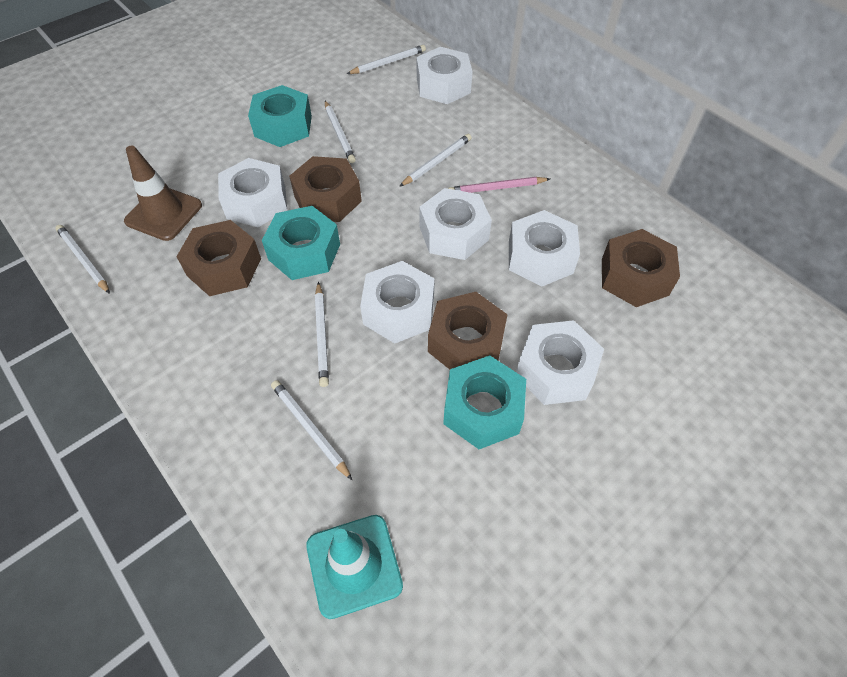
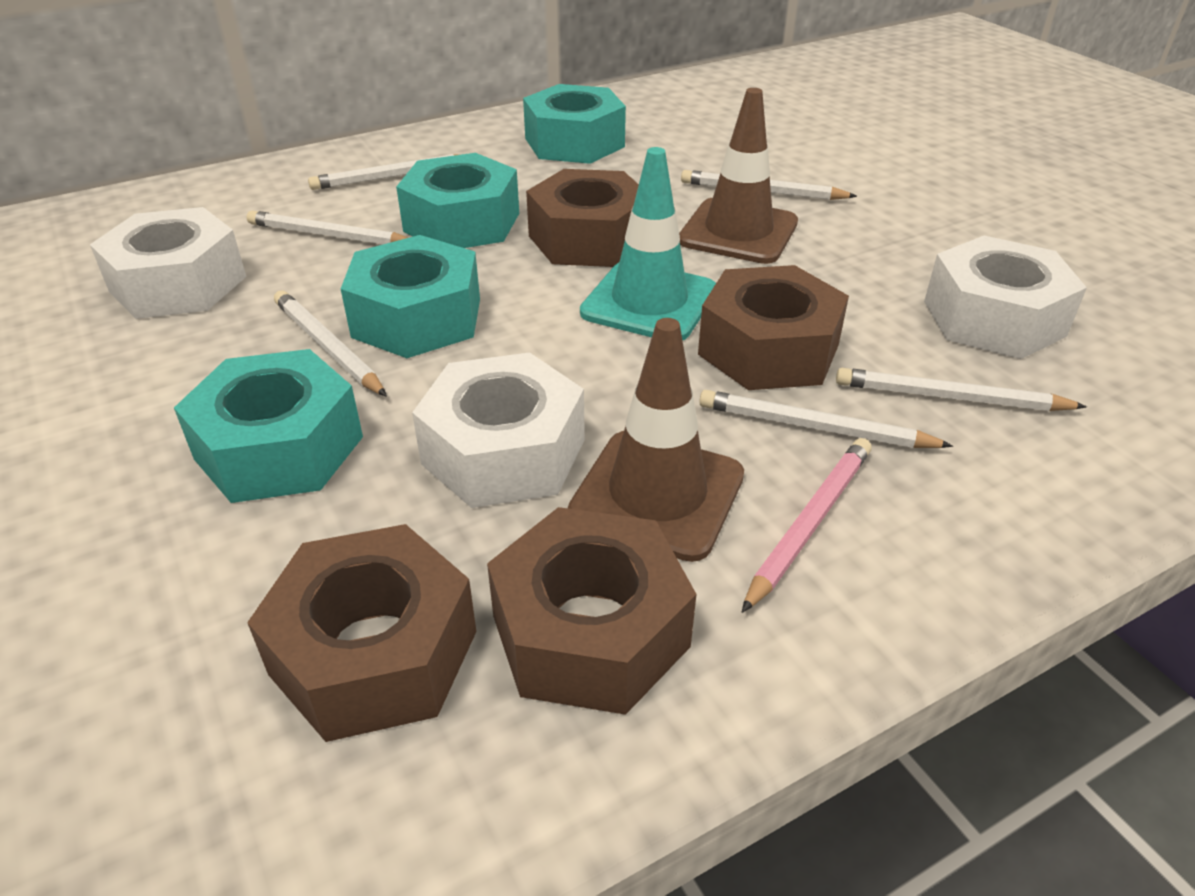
brown traffic cone: 1 -> 2
turquoise nut: 3 -> 4
white nut: 6 -> 3

